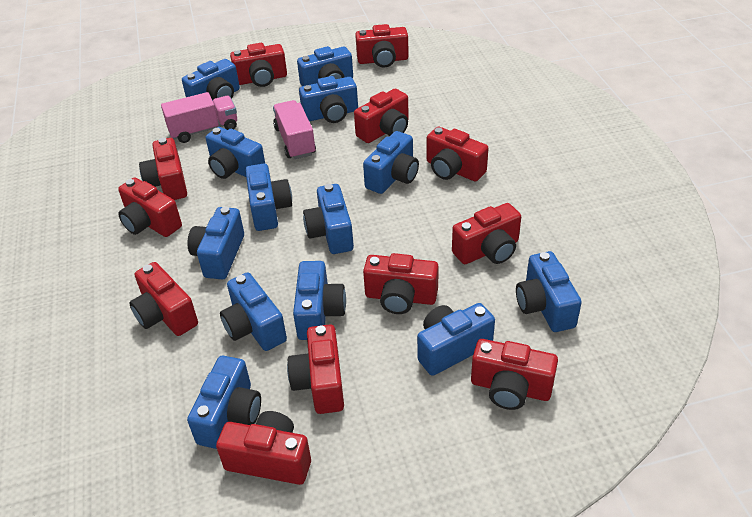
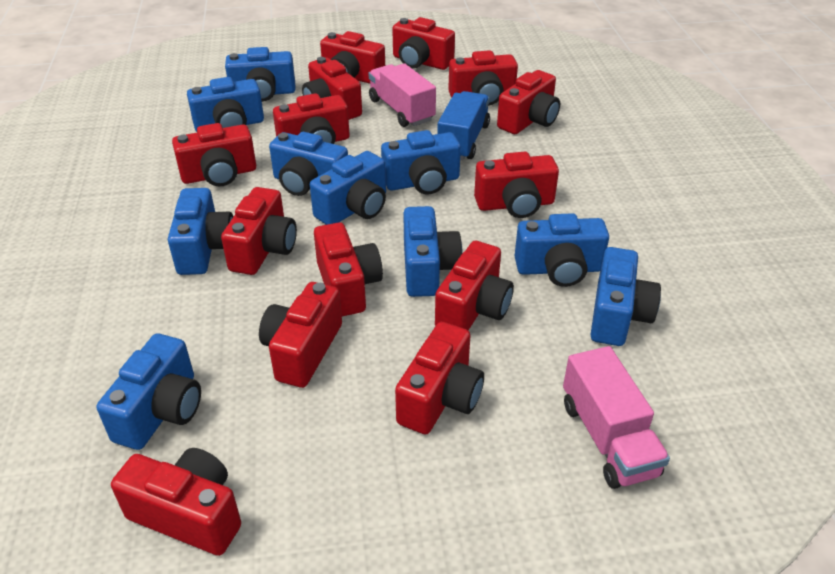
blue camera: 13 -> 10
blue truck: 0 -> 1
red camera: 12 -> 14

